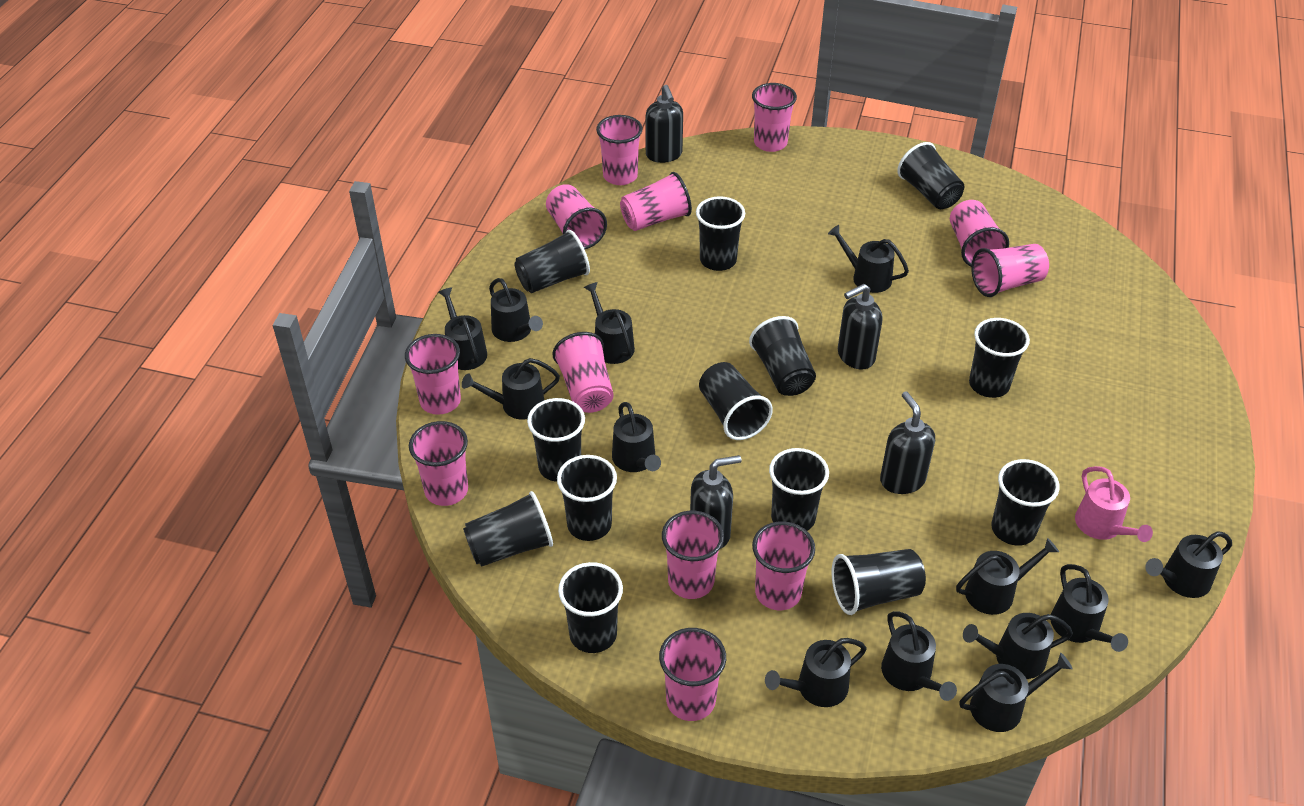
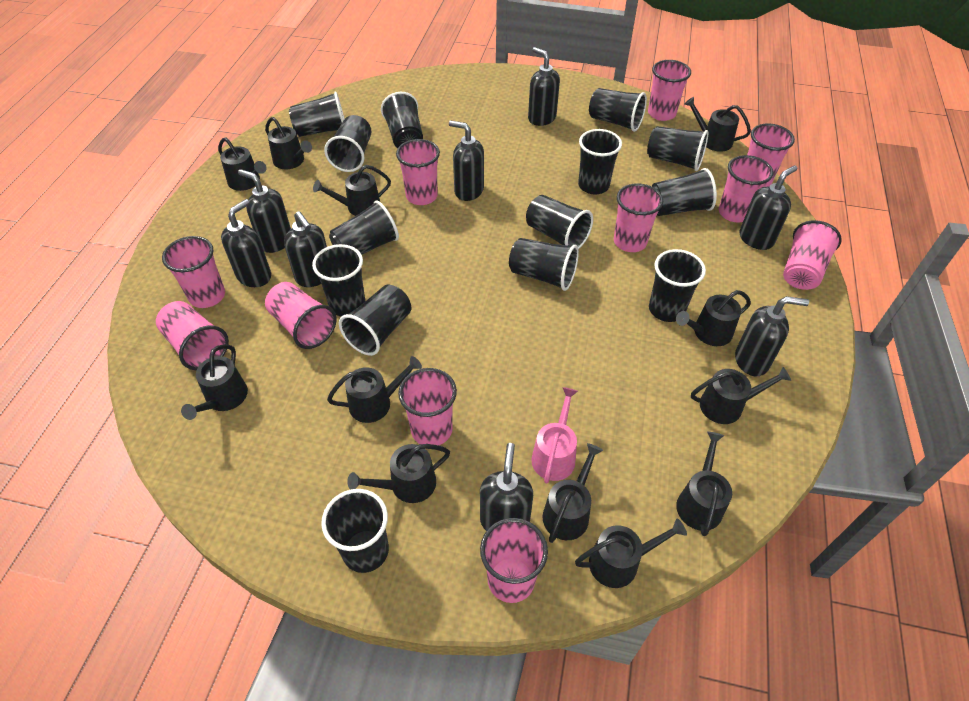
black cup: 13 -> 14
black soap dispenser: 4 -> 8
black watering can: 13 -> 12
pink cup: 12 -> 11

